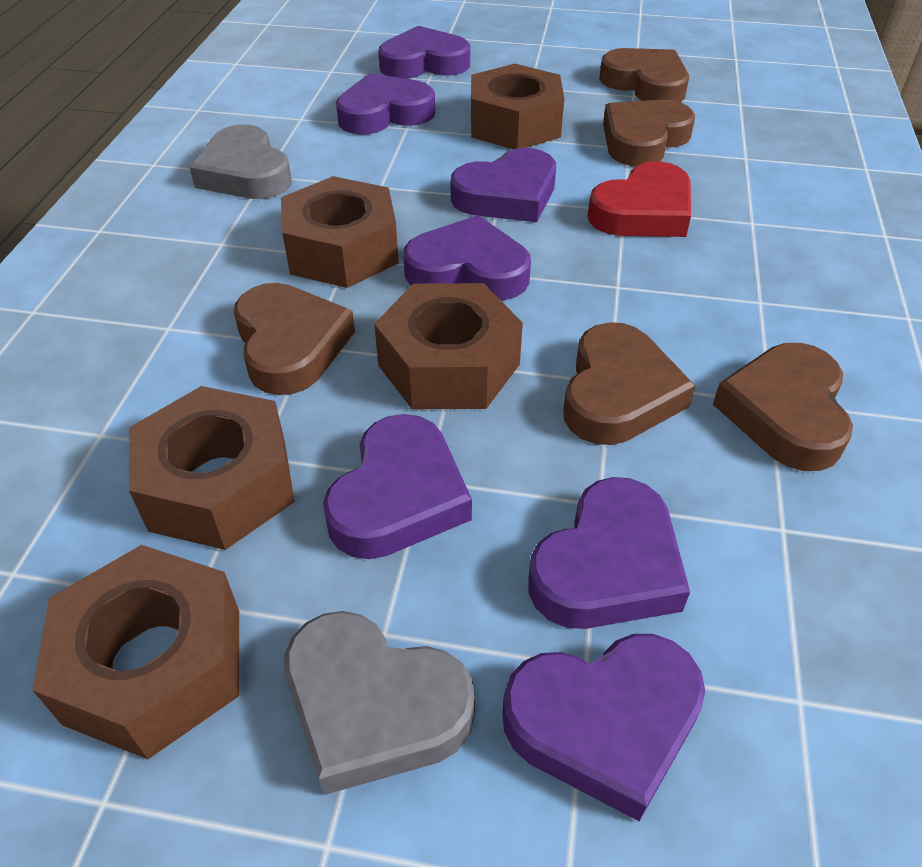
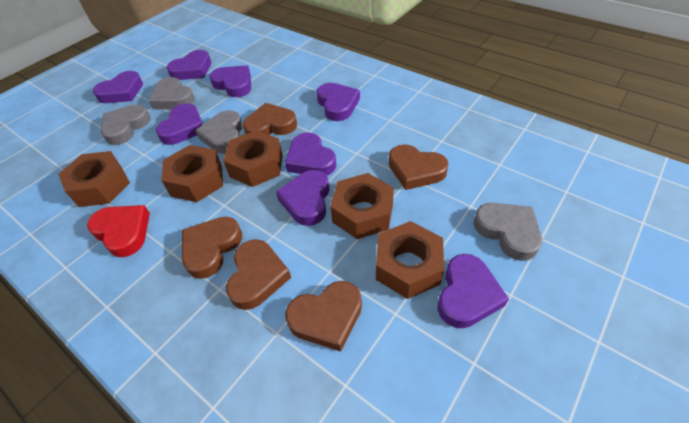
grey heart: 2 -> 4
purple heart: 7 -> 8

